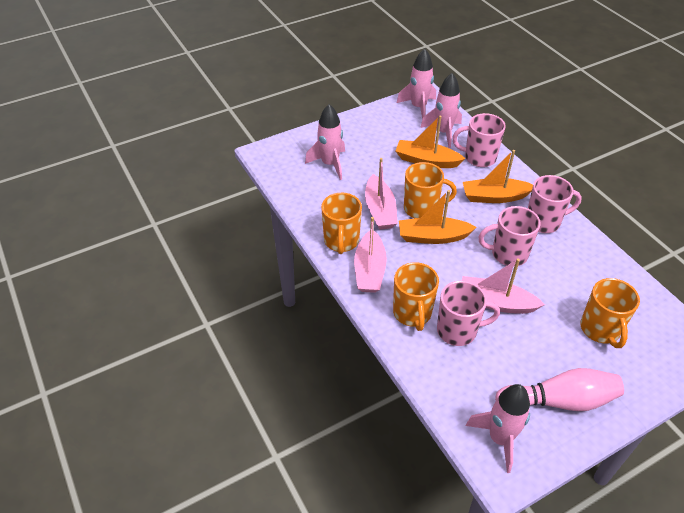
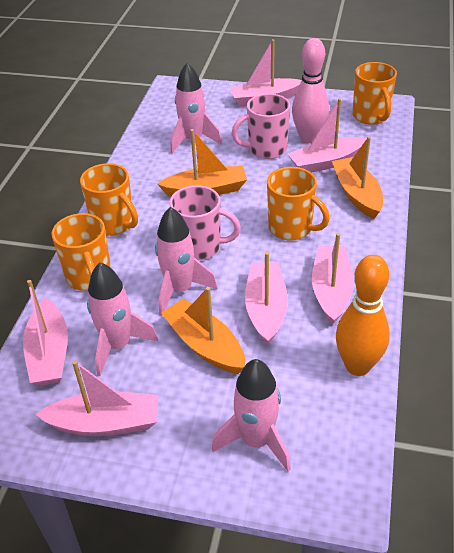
orange bowling pin: 0 -> 1
pink boat: 3 -> 6
pink mug: 4 -> 2

